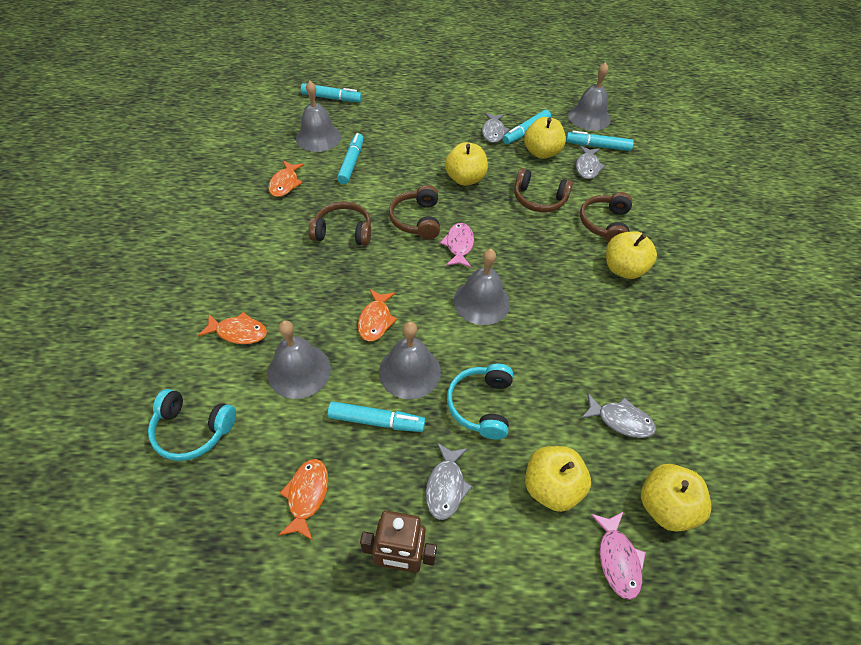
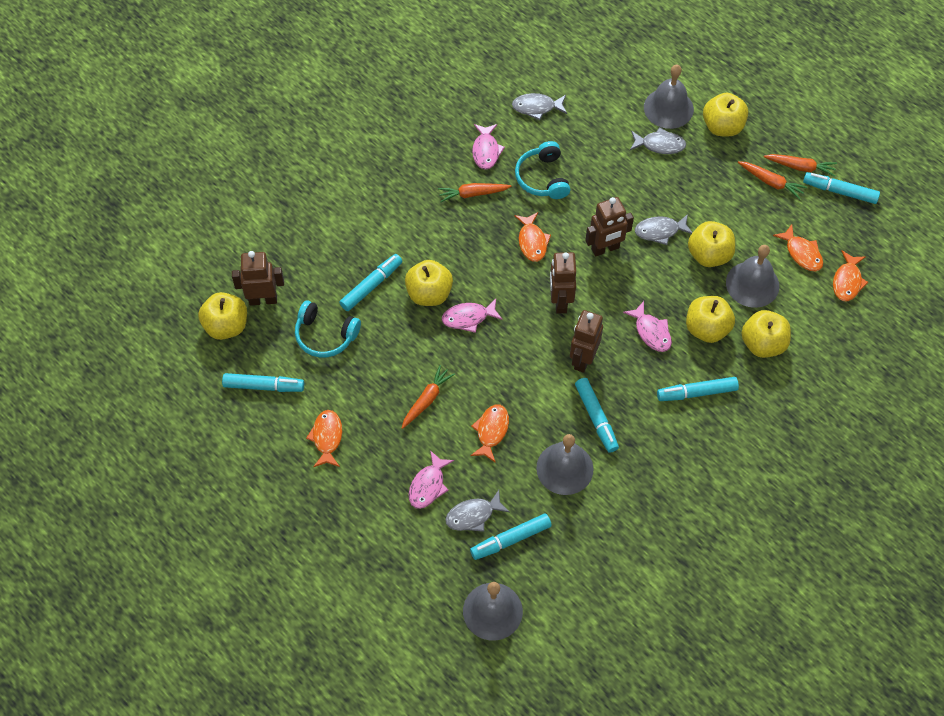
brown headphones: 4 -> 0
brown robot: 1 -> 4
grey bell: 5 -> 4
orange carrot: 0 -> 4
orange fish: 4 -> 5
pink fish: 2 -> 4
turquoise marker: 5 -> 6
yellow apple: 5 -> 6

